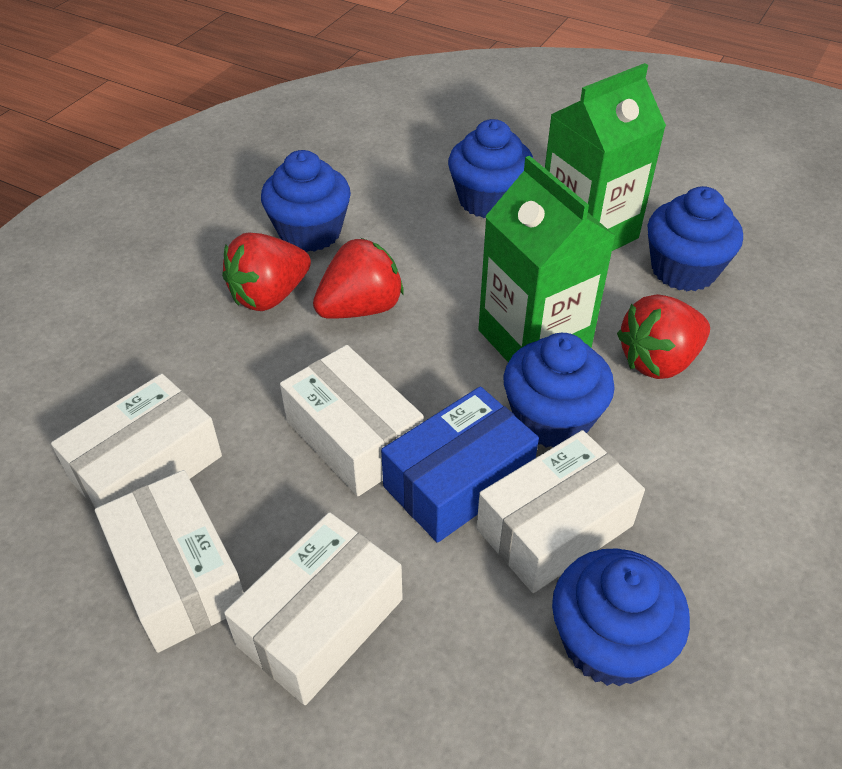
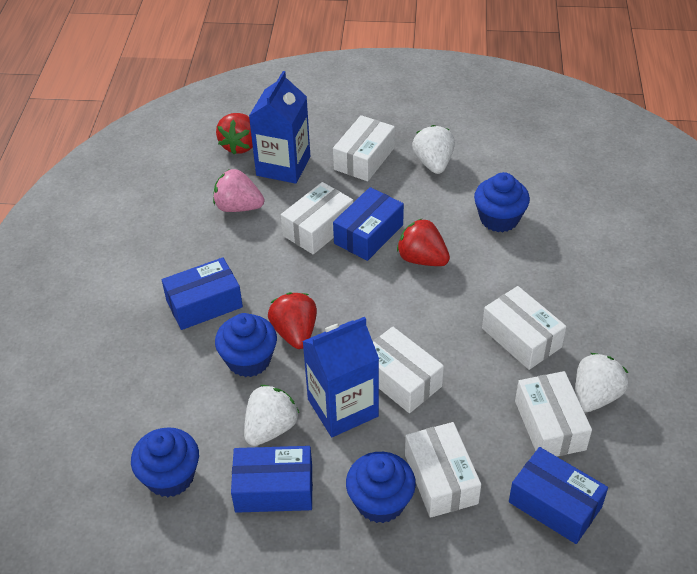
blue box: 1 -> 4
blue carton: 0 -> 2
blue cupcake: 5 -> 4
green carton: 2 -> 0
pink strawberry: 0 -> 1
white box: 5 -> 6
white strawberry: 0 -> 3

